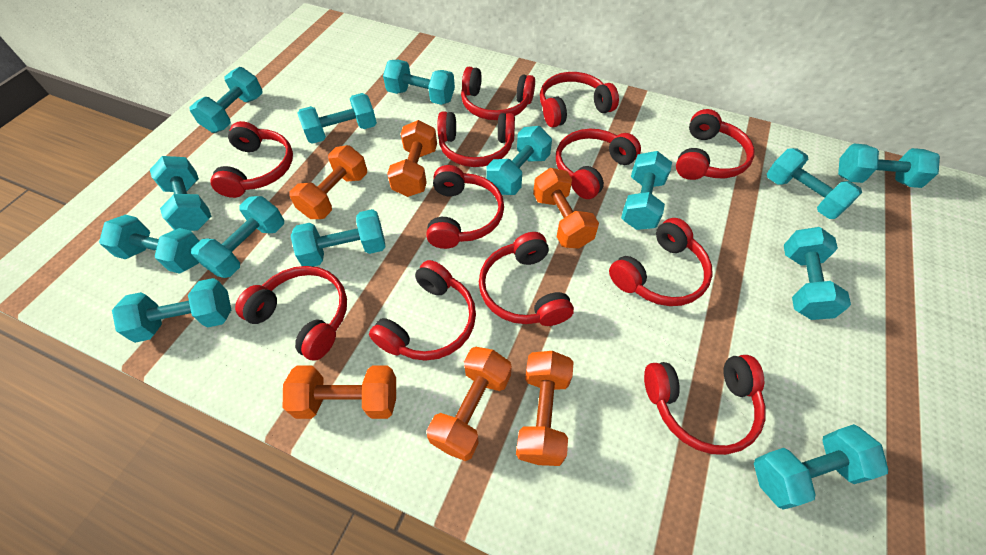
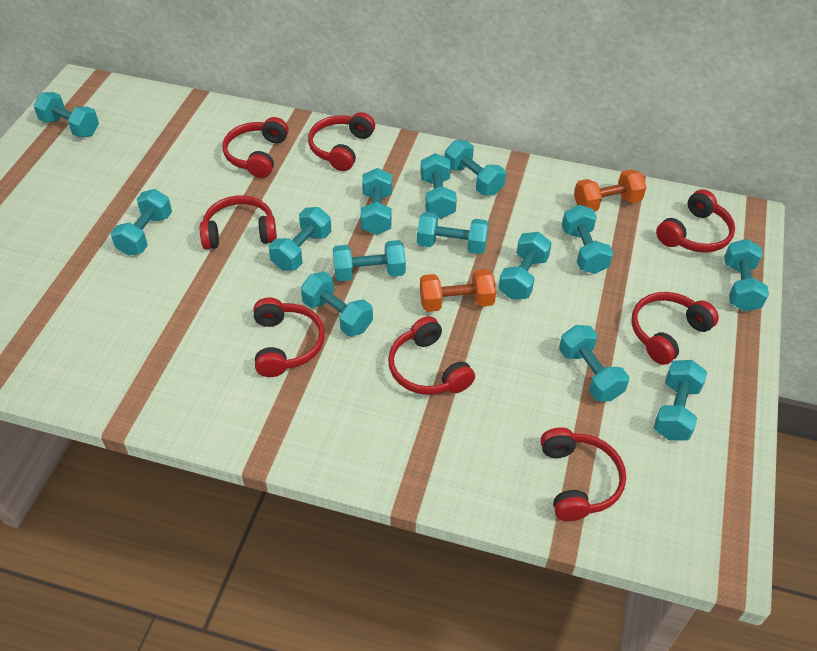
orange dumbbell: 6 -> 2
red headphones: 12 -> 8

